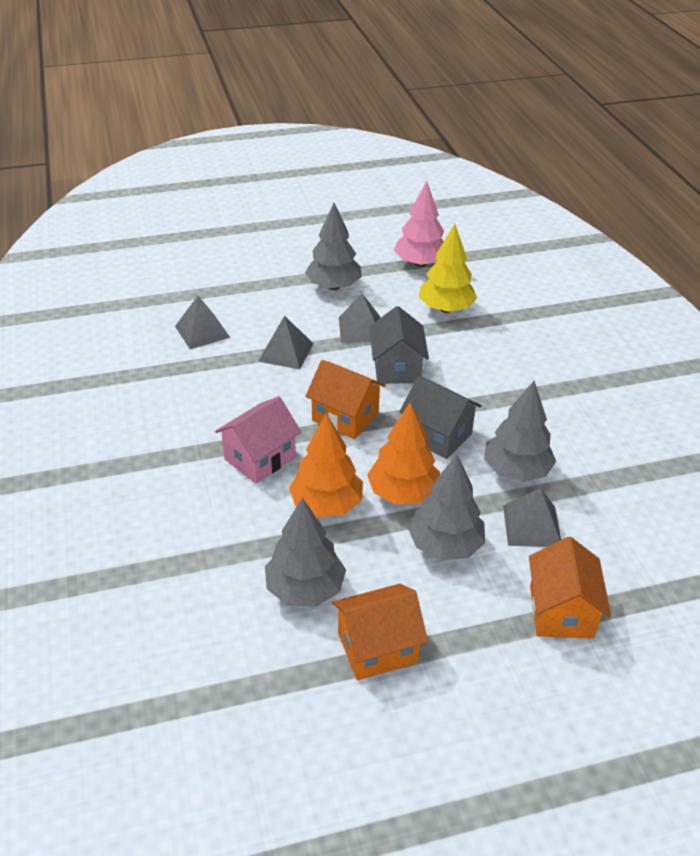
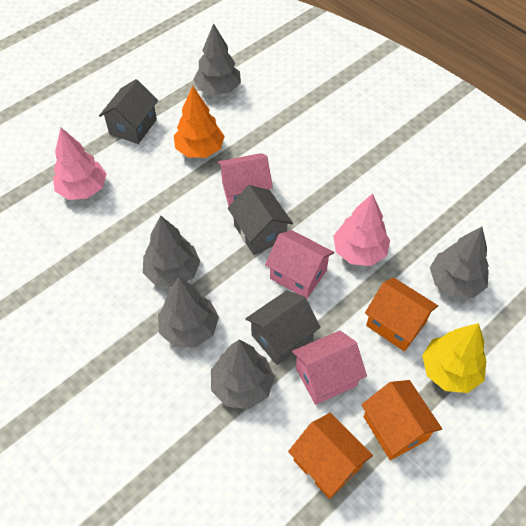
grey house: 2 -> 3
grey pyramid: 4 -> 0
grey tree: 4 -> 5
orange tree: 2 -> 1
pink house: 1 -> 3
pink tree: 1 -> 2

